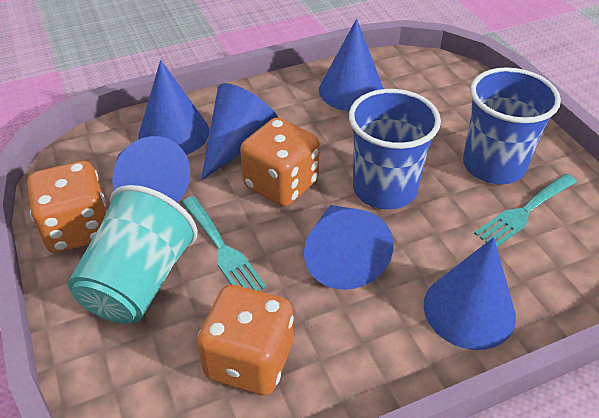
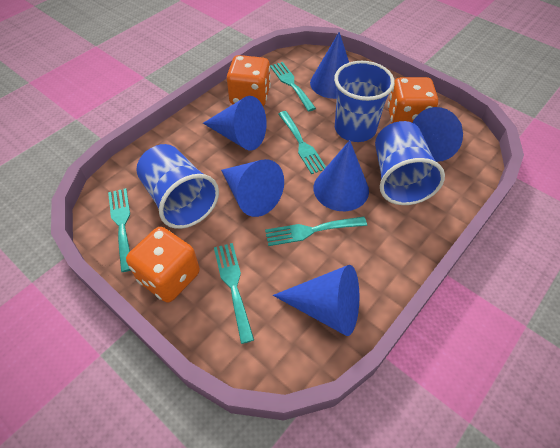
blue cup: 2 -> 3
turquoise cup: 1 -> 0
turquoise fork: 2 -> 5

